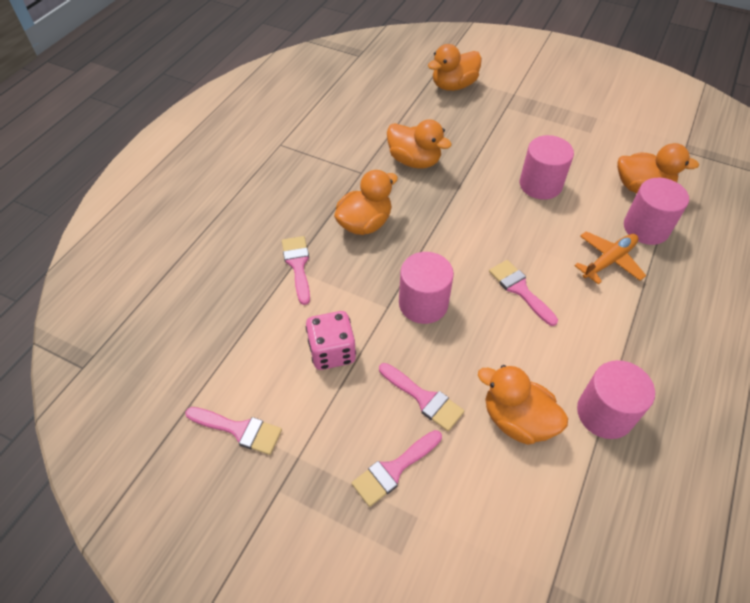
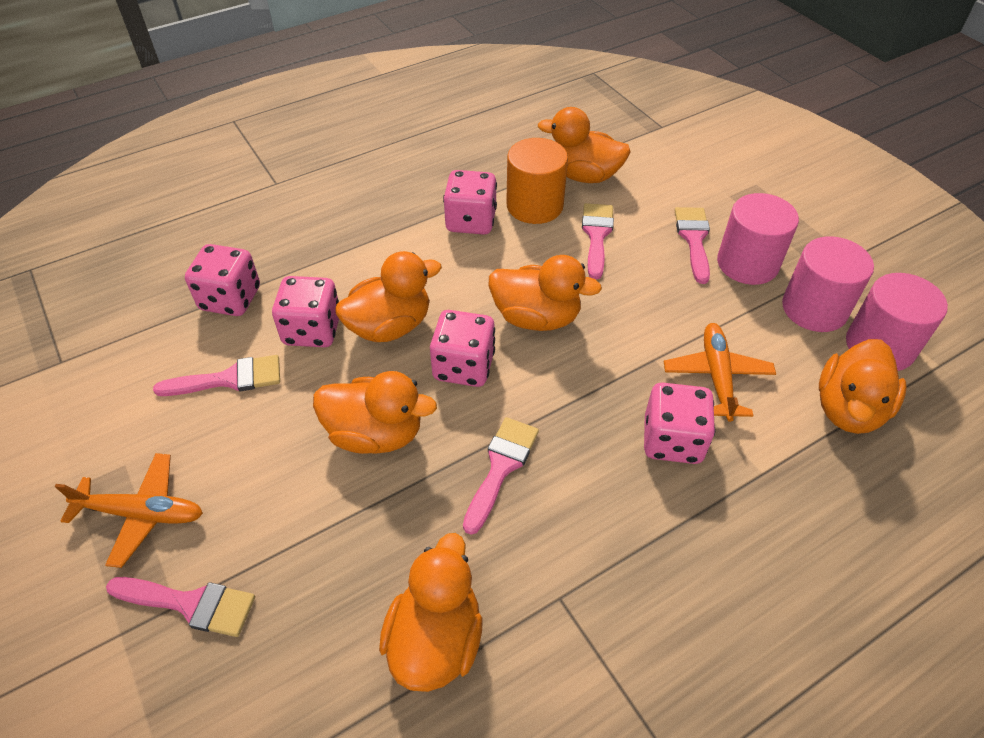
orange cylinder: 0 -> 1
orange duck: 5 -> 6
orange plane: 1 -> 2
pink cylinder: 4 -> 3
pink dice: 1 -> 5

